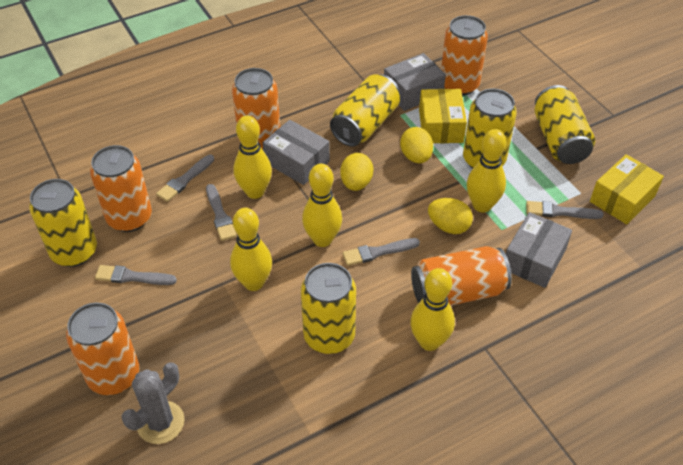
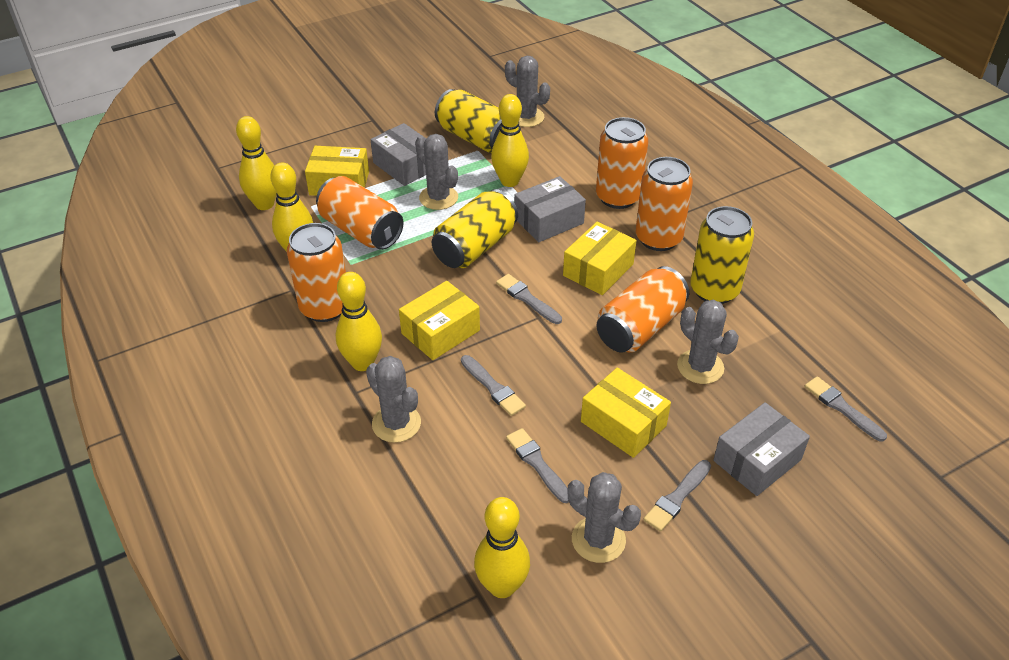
grey cactus: 1 -> 5
yellow box: 2 -> 4
yellow can: 5 -> 3
yellow egg: 3 -> 0

